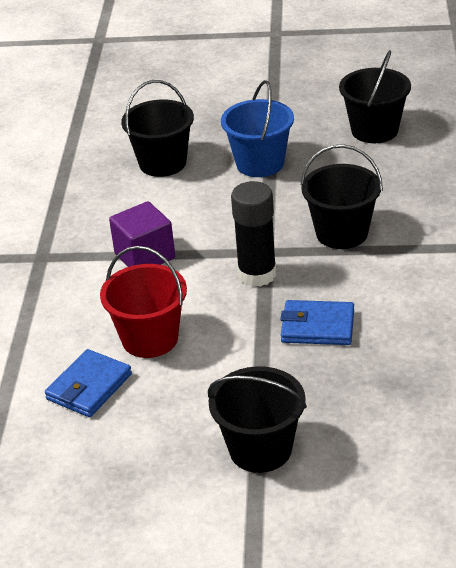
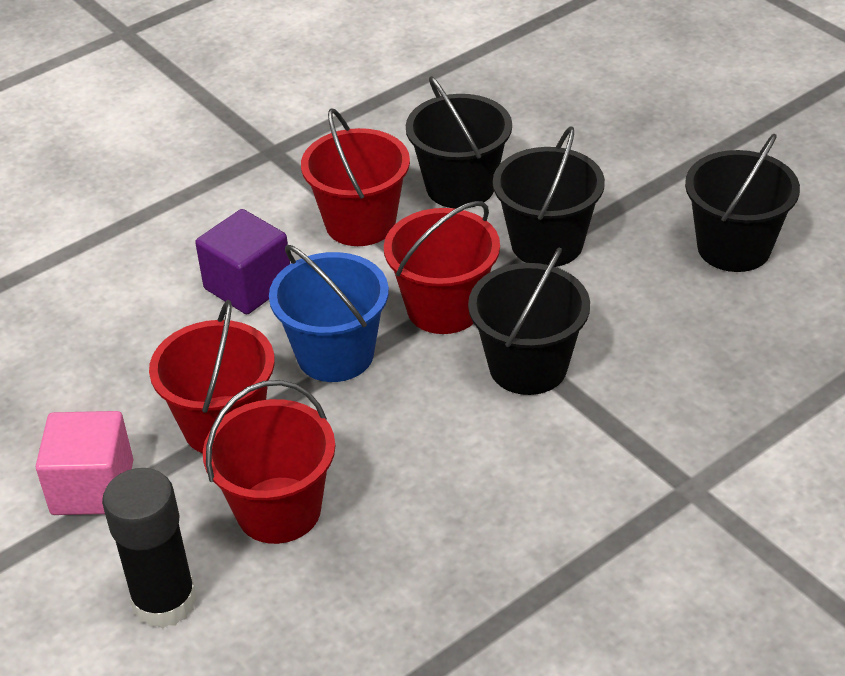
blue wallet: 2 -> 0
pink cube: 0 -> 1
red bucket: 1 -> 4

